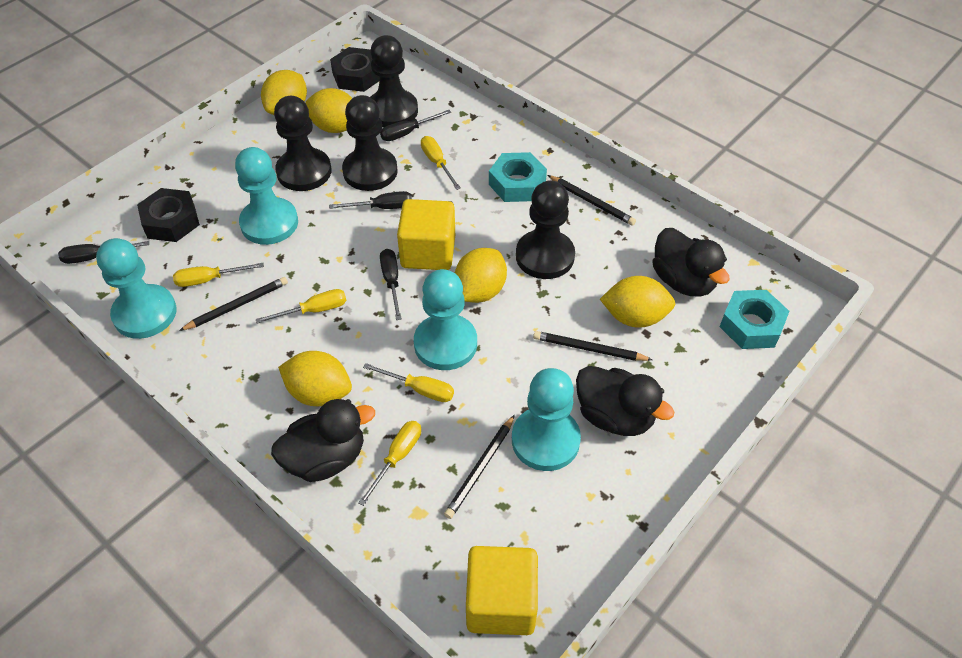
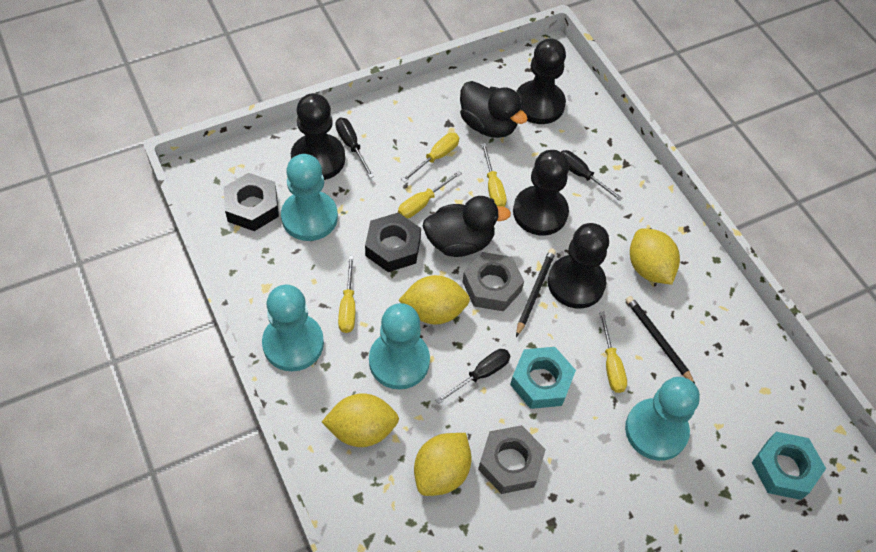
black duck: 3 -> 2
black pencil: 4 -> 2
black screwdriver: 4 -> 3
grey nut: 0 -> 2
yellow cube: 2 -> 0
yellow lemon: 5 -> 4

